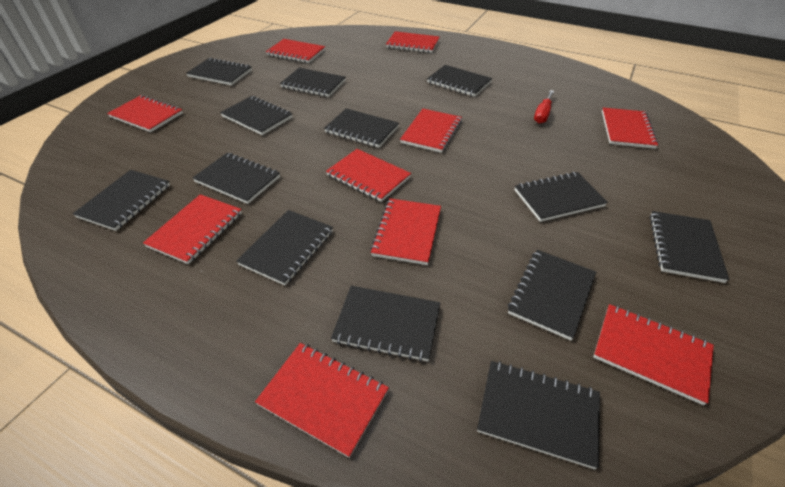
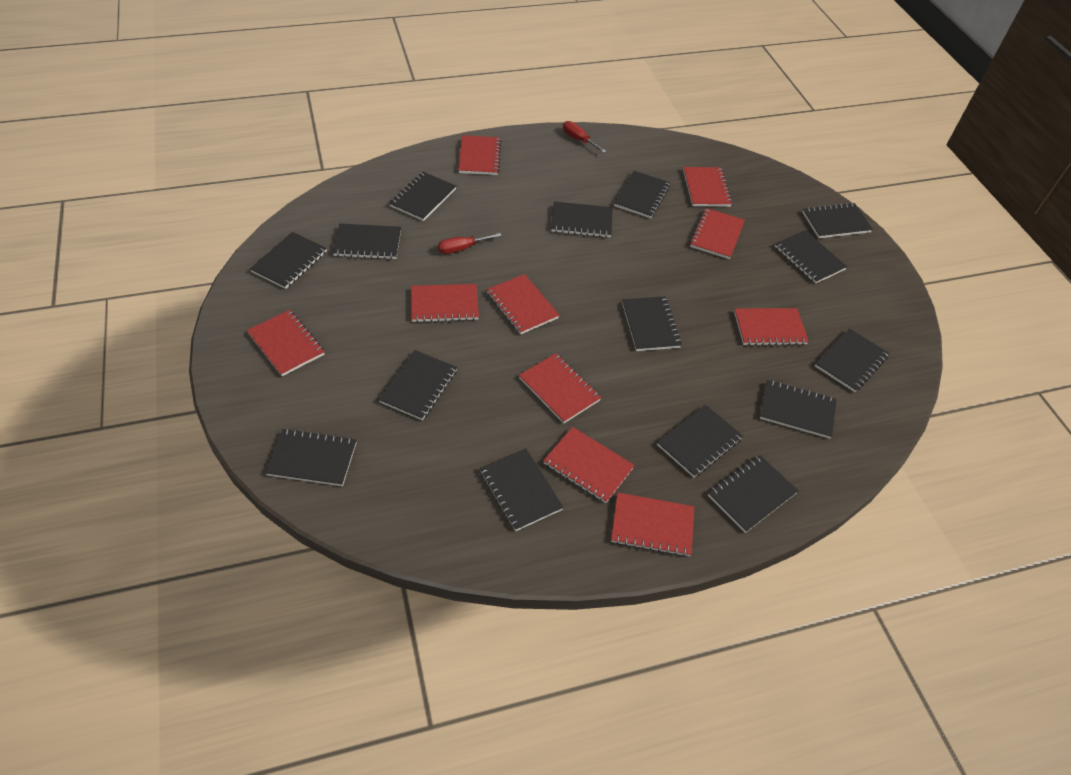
black notebook: 13 -> 15
red screwdriver: 1 -> 2

